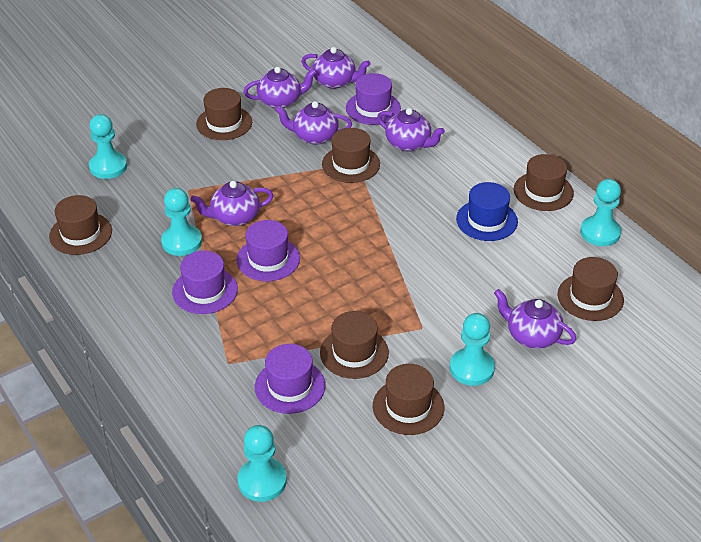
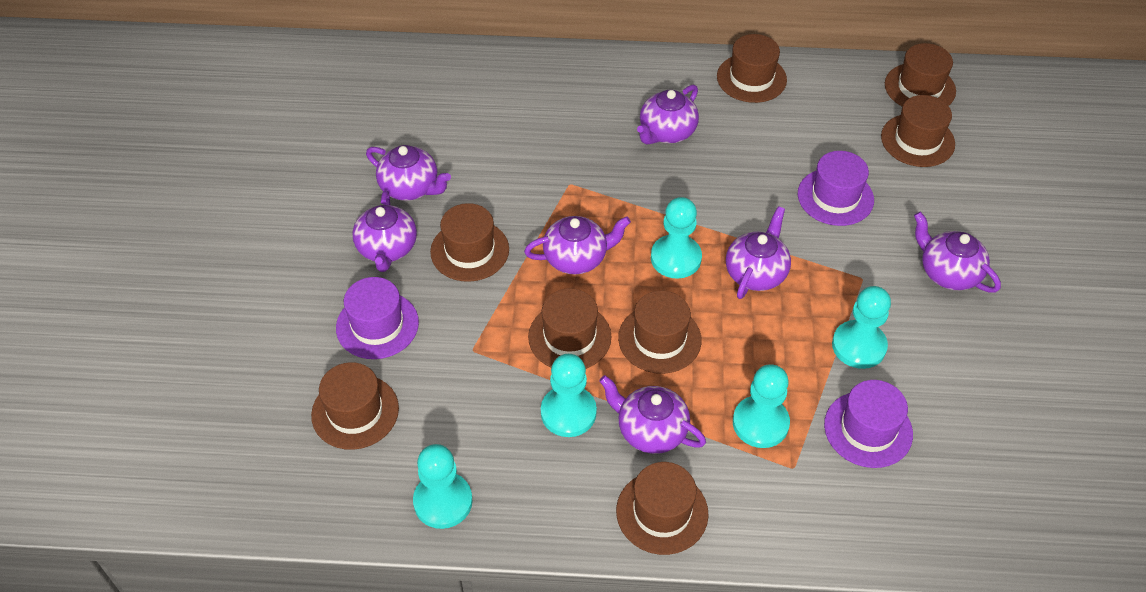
blue hat: 1 -> 0
brown hat: 7 -> 8
purple hat: 4 -> 3
purple teapot: 6 -> 7

